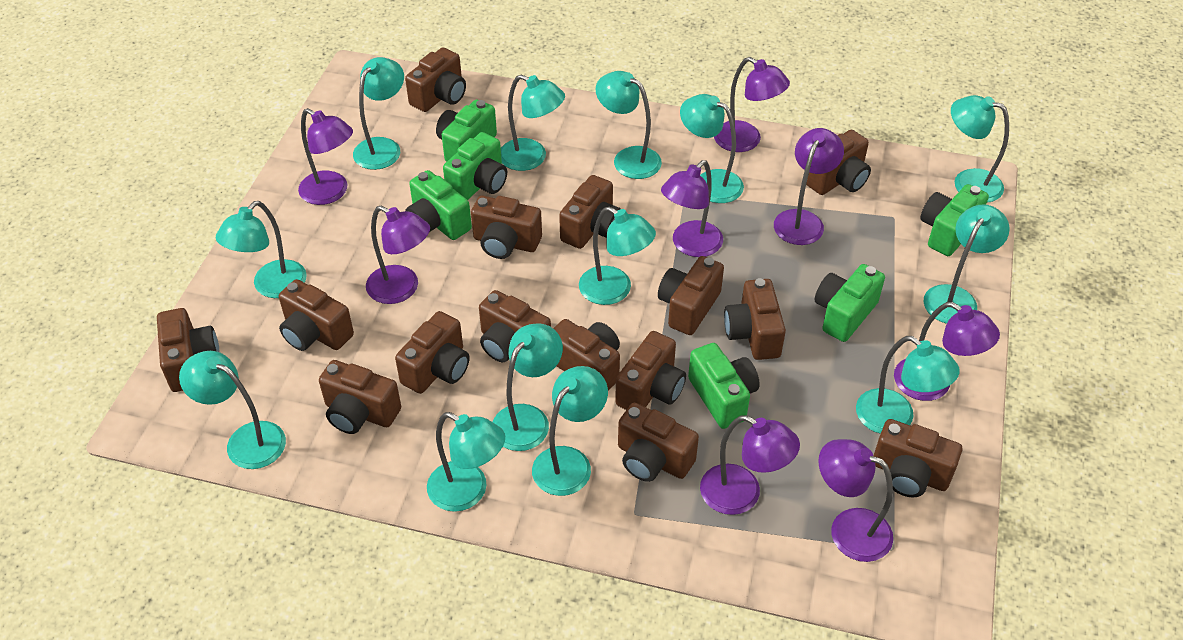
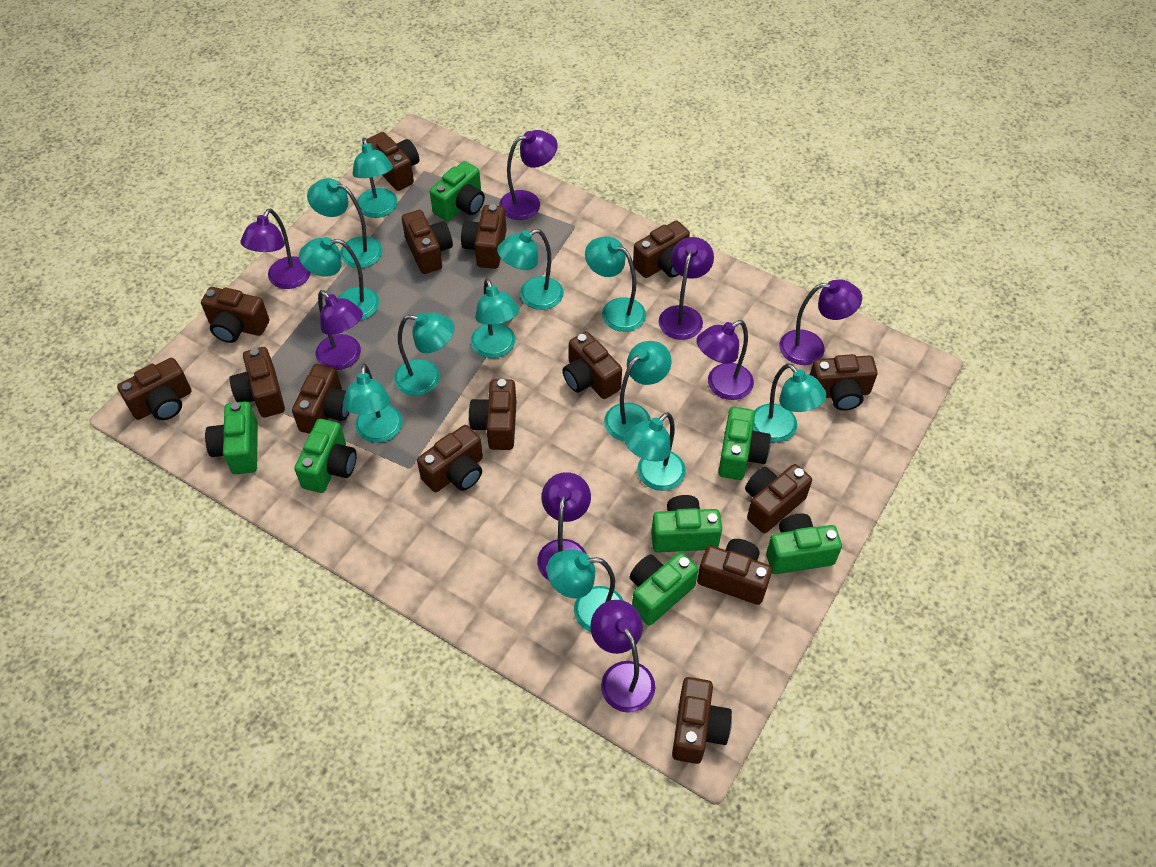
green camera: 6 -> 7
turquoise lamp: 13 -> 12

